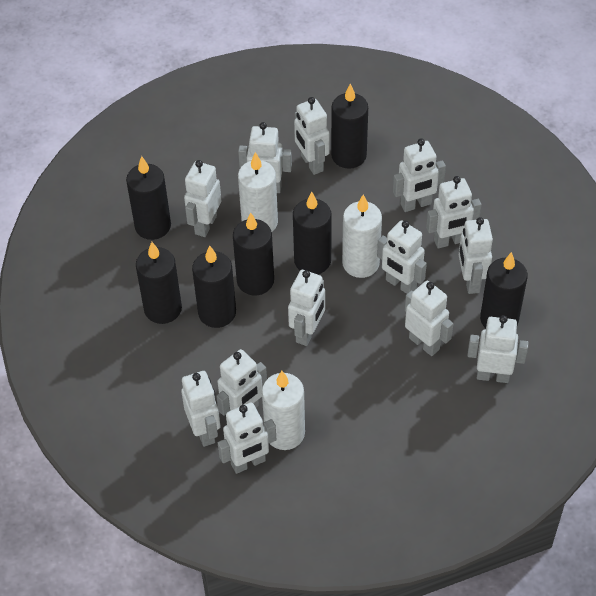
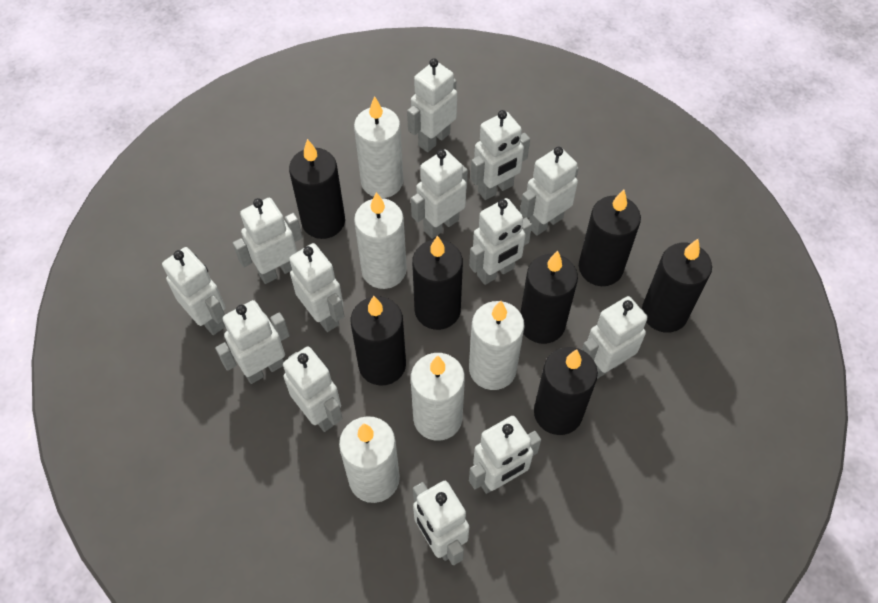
white candle: 3 -> 5

